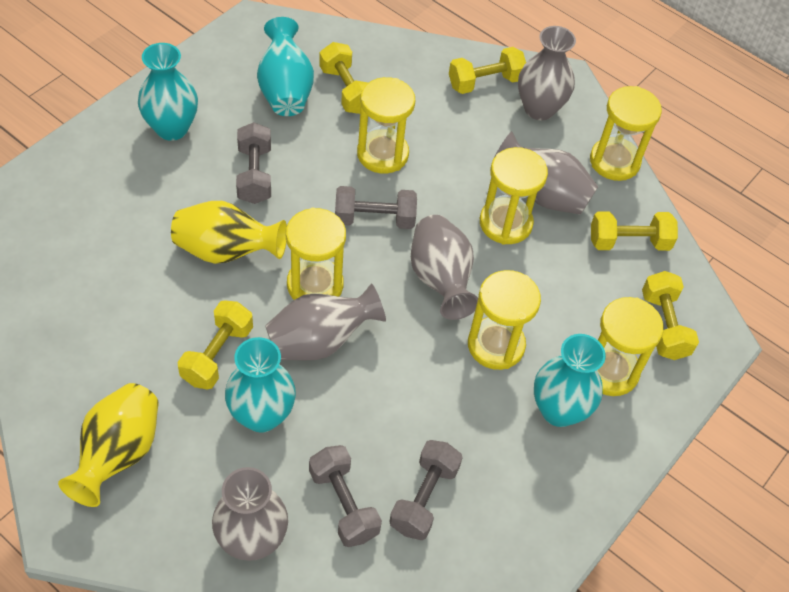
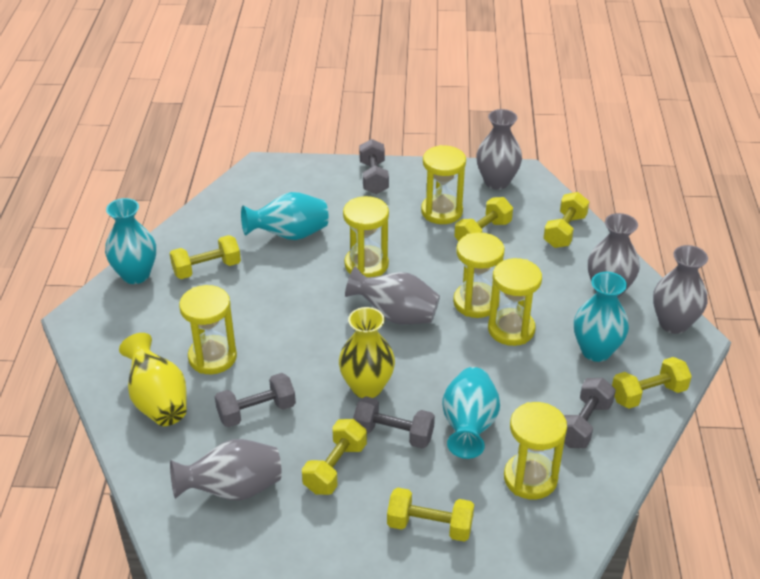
yellow dumbbell: 5 -> 6

